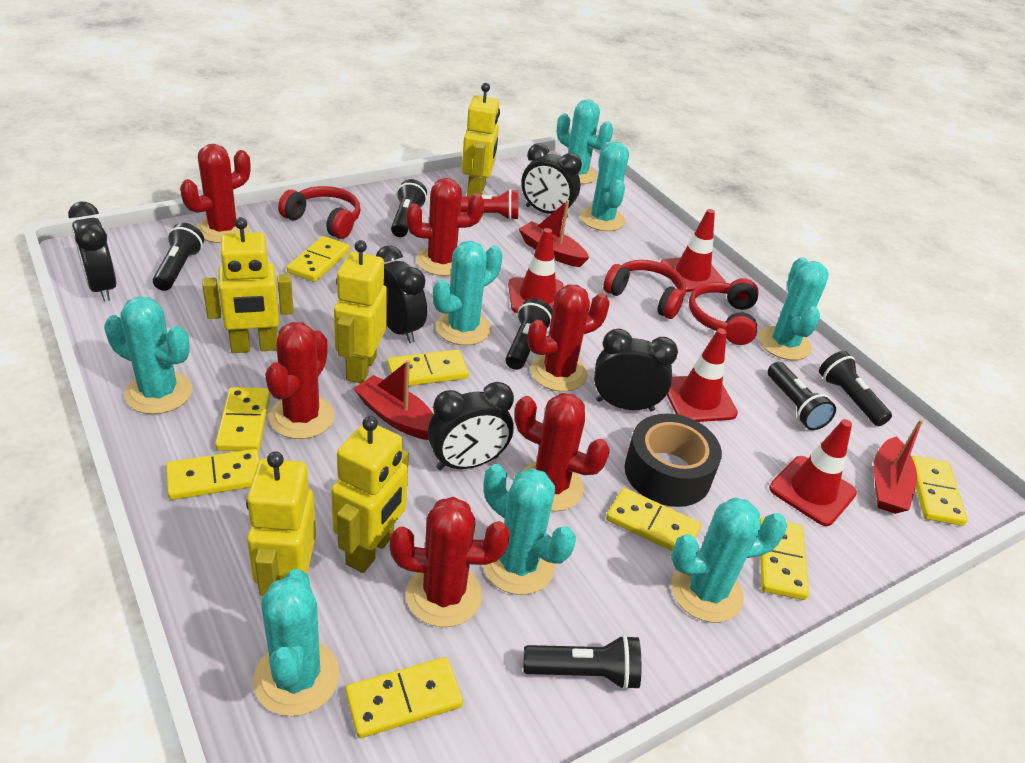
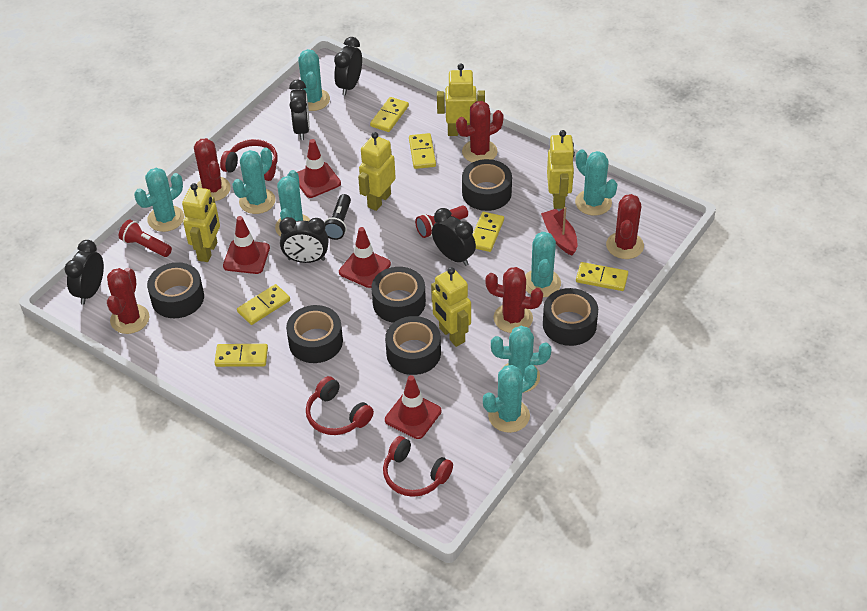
black flashlight: 6 -> 1
black tape: 1 -> 6
red boat: 3 -> 1
red cactus: 6 -> 5
red flashlight: 1 -> 2
yellow domino: 8 -> 6

